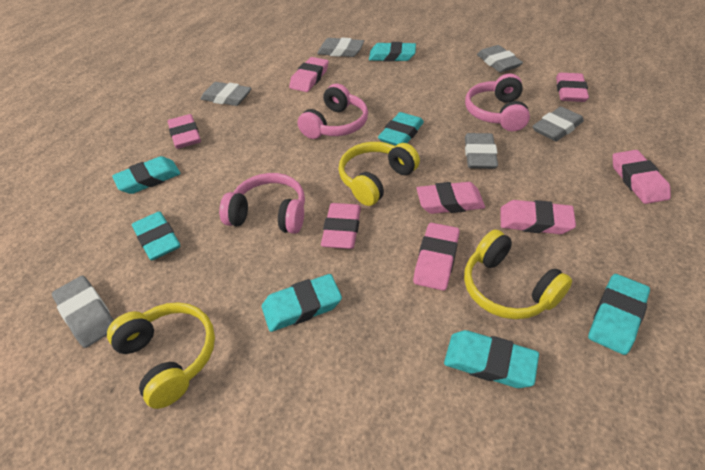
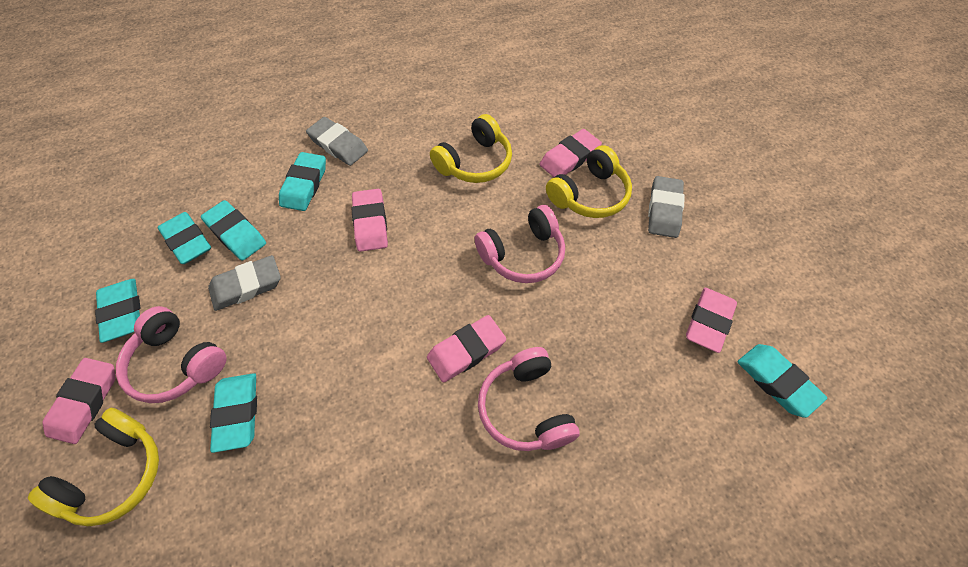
grey eraser: 6 -> 3
pink eraser: 8 -> 5
turquoise eraser: 7 -> 6

